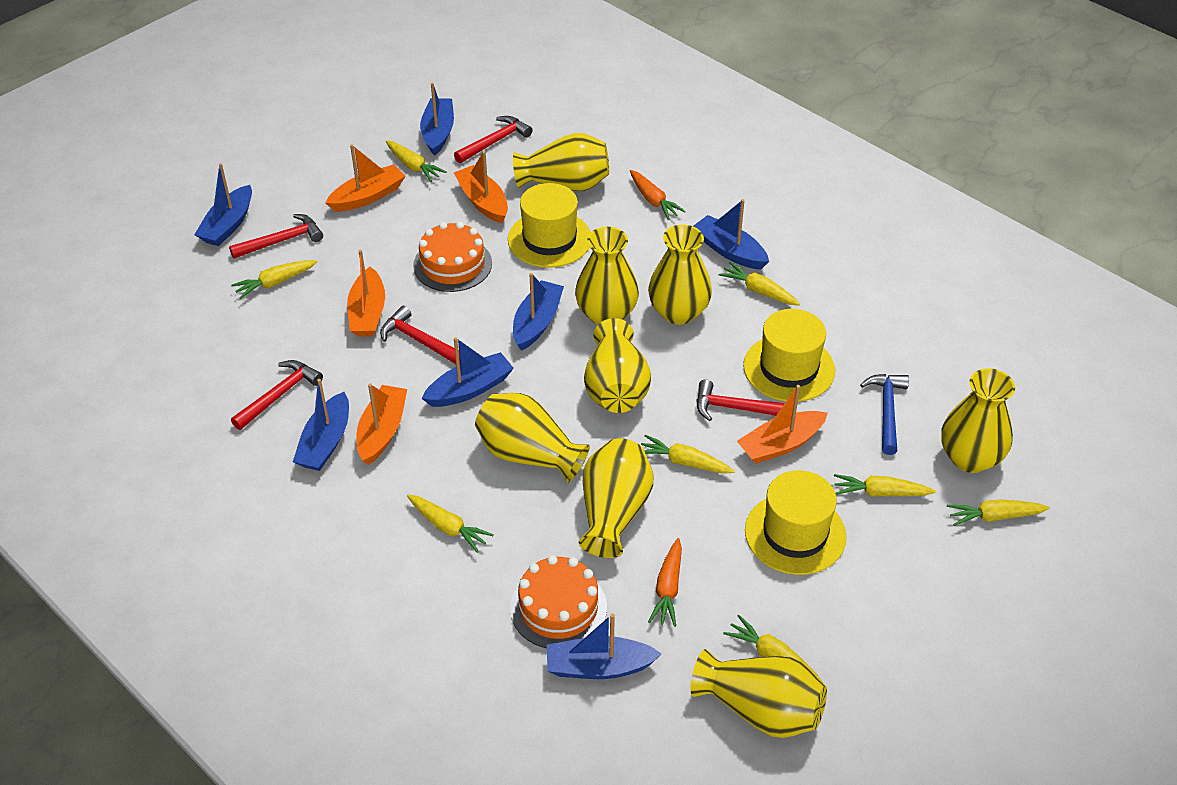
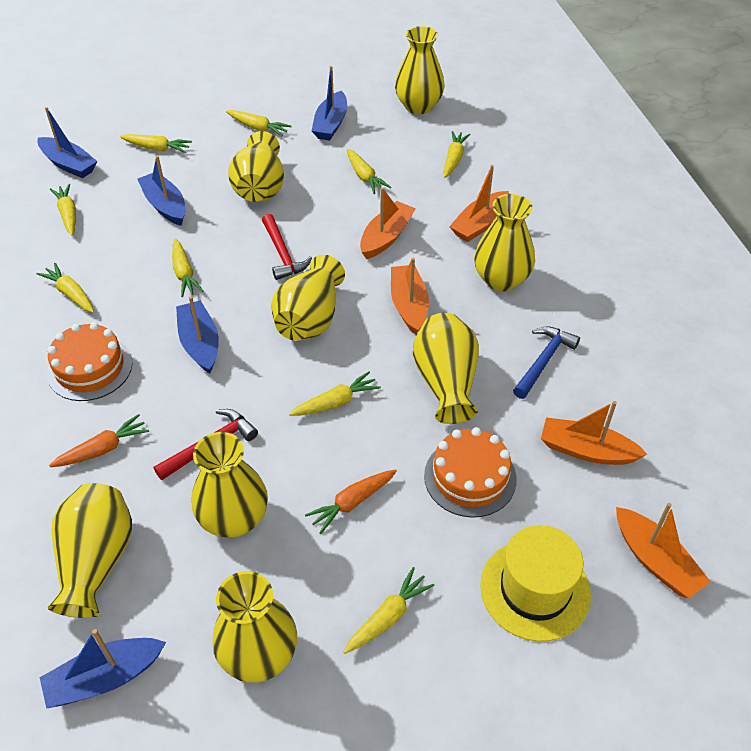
blue boat: 7 -> 5
red hammer: 5 -> 2
yellow carrot: 8 -> 9
yellow hat: 3 -> 1

